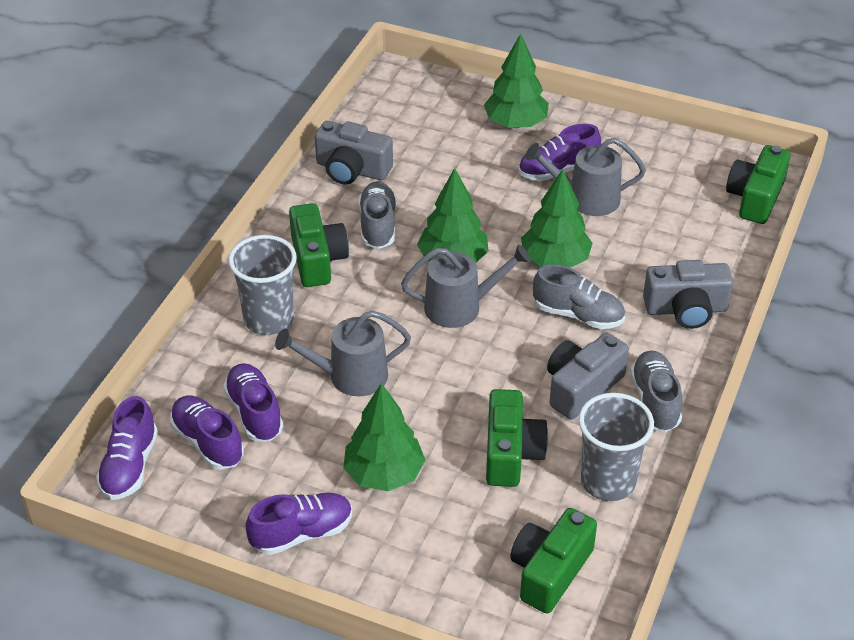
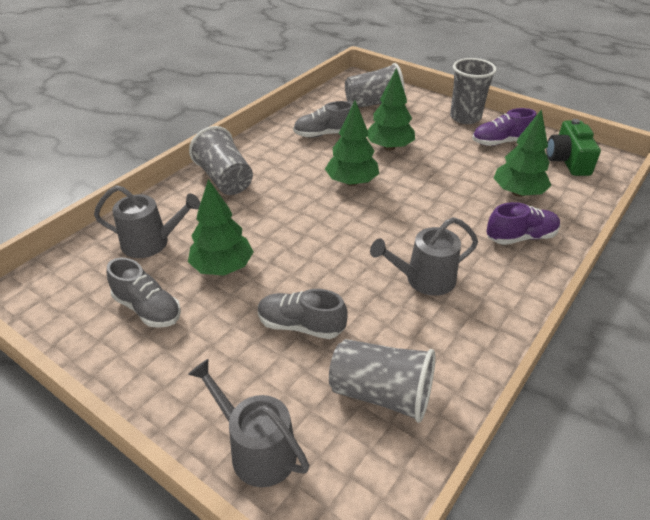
green camera: 4 -> 1
grey camera: 3 -> 0
grey cup: 2 -> 4
purple shoe: 5 -> 2

